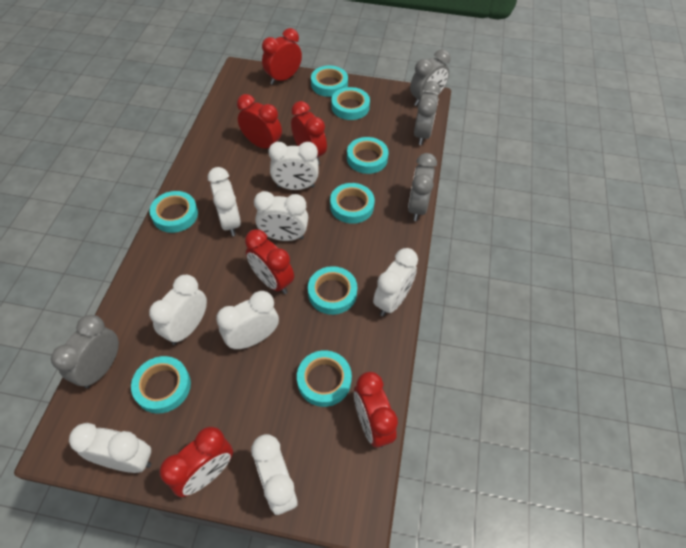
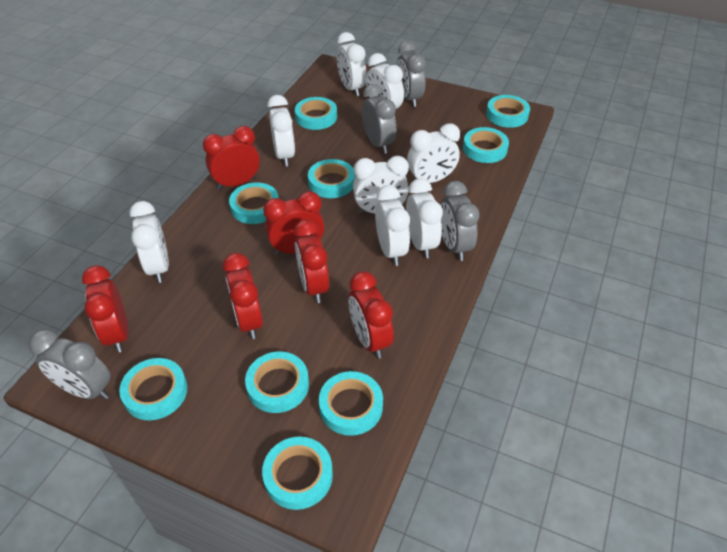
turquoise tape: 8 -> 9

